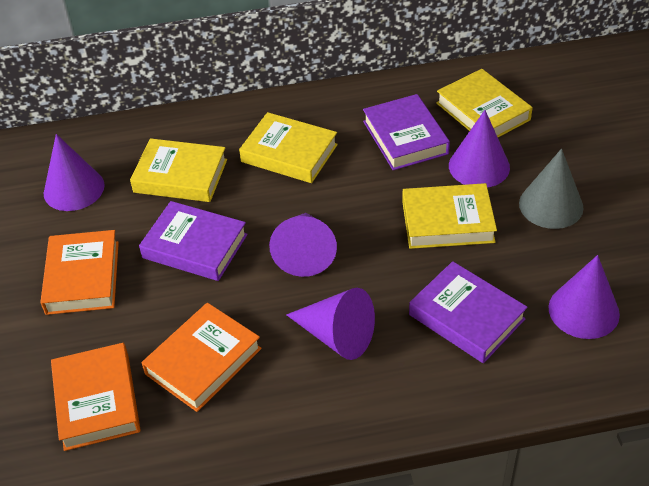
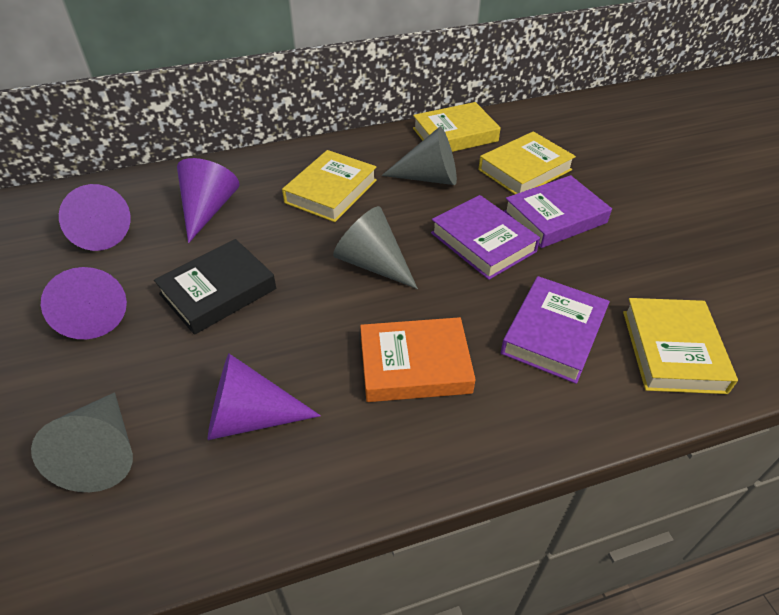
black book: 0 -> 1
grey cone: 1 -> 3
orange book: 3 -> 1
purple cone: 5 -> 4

